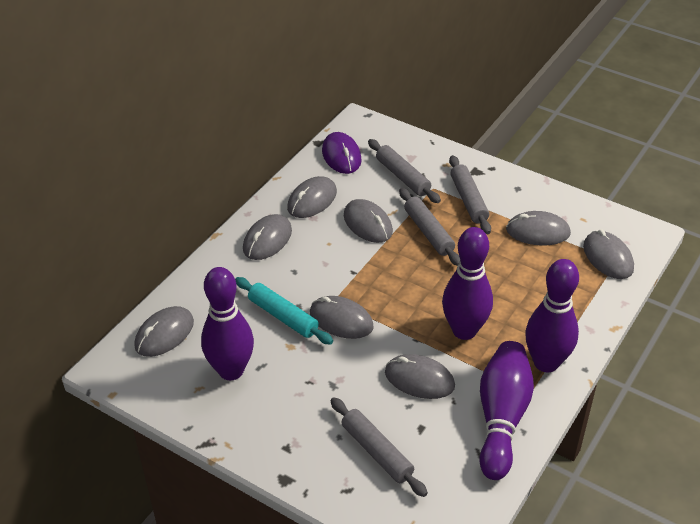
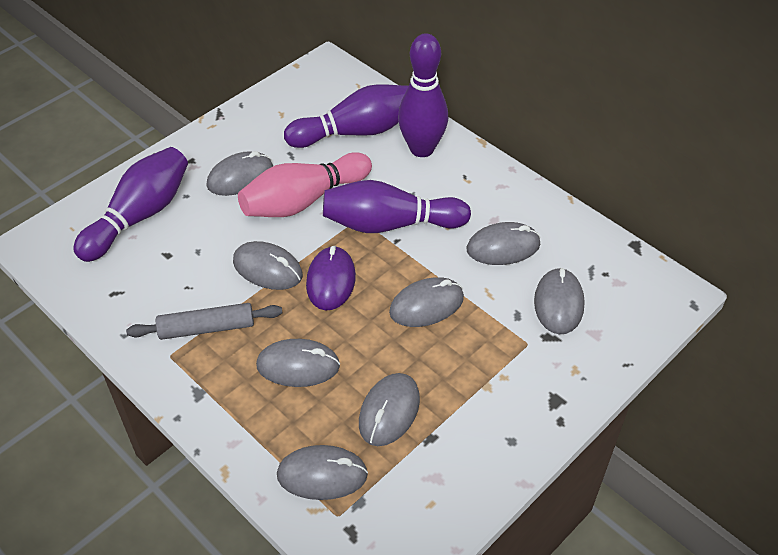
grey rolling pin: 4 -> 1
pink bowling pin: 0 -> 1
turquoise rolling pin: 1 -> 0

